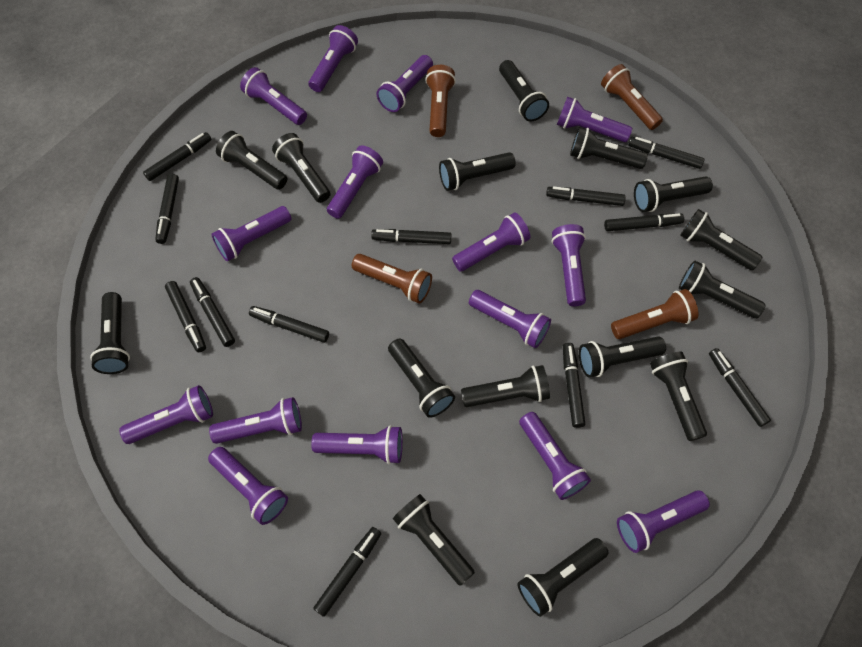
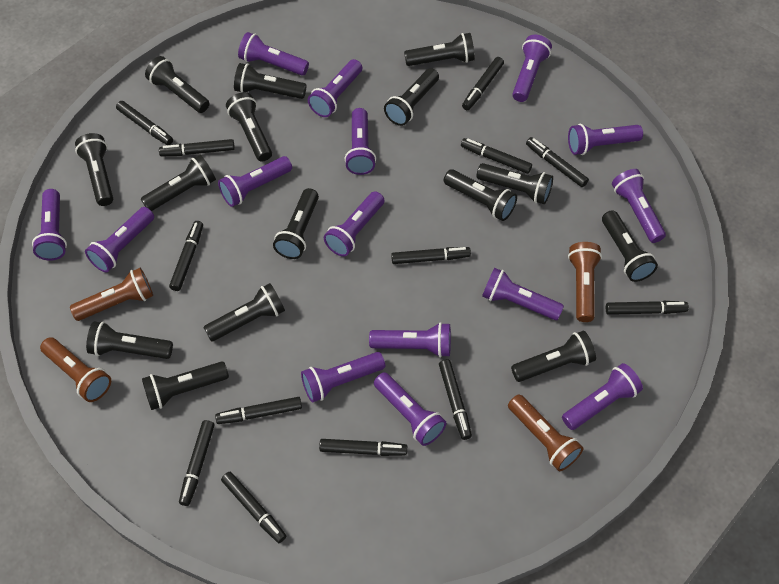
black marker: 12 -> 13

